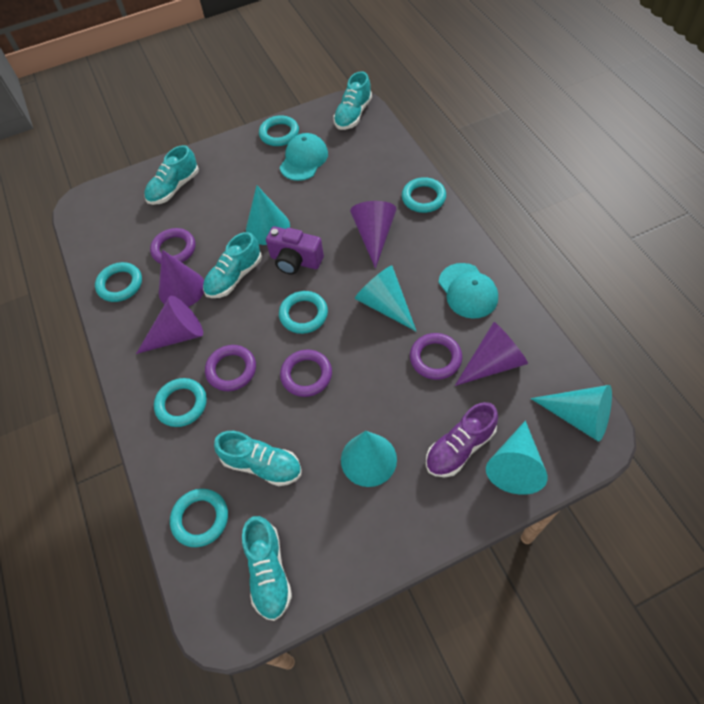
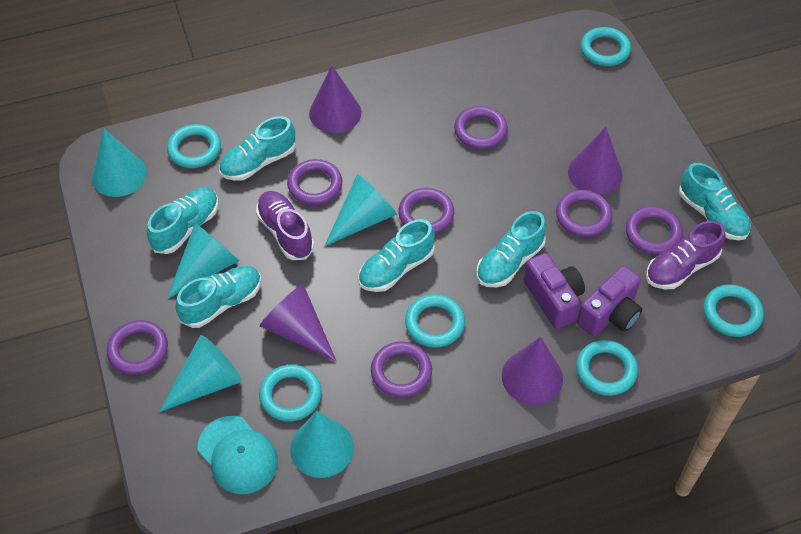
purple camera: 1 -> 2
purple ring: 4 -> 7
purple shoe: 1 -> 2
turquoise cap: 2 -> 1
turquoise shoe: 5 -> 6

